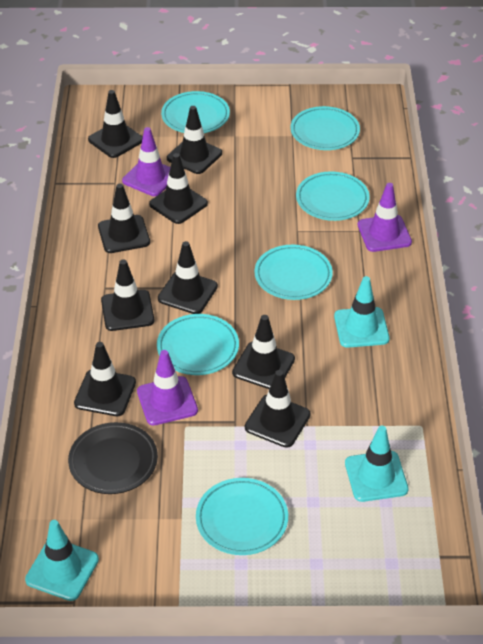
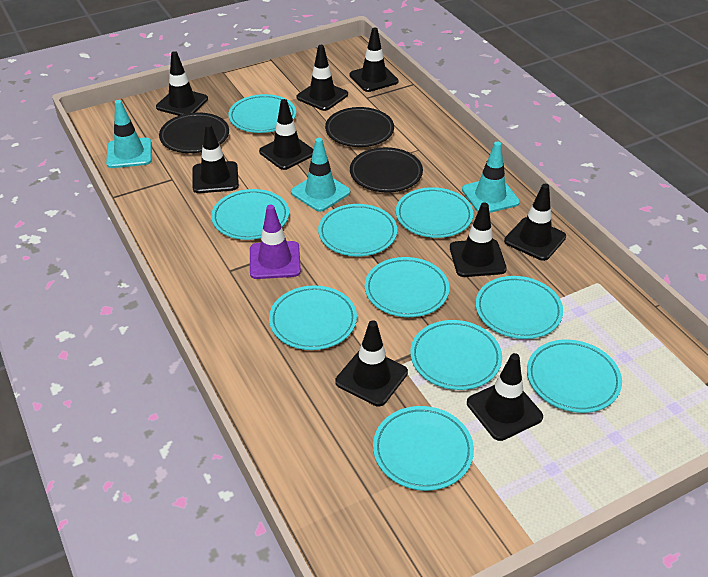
black plate: 1 -> 3
purple traffic cone: 3 -> 1
turquoise plate: 6 -> 10

